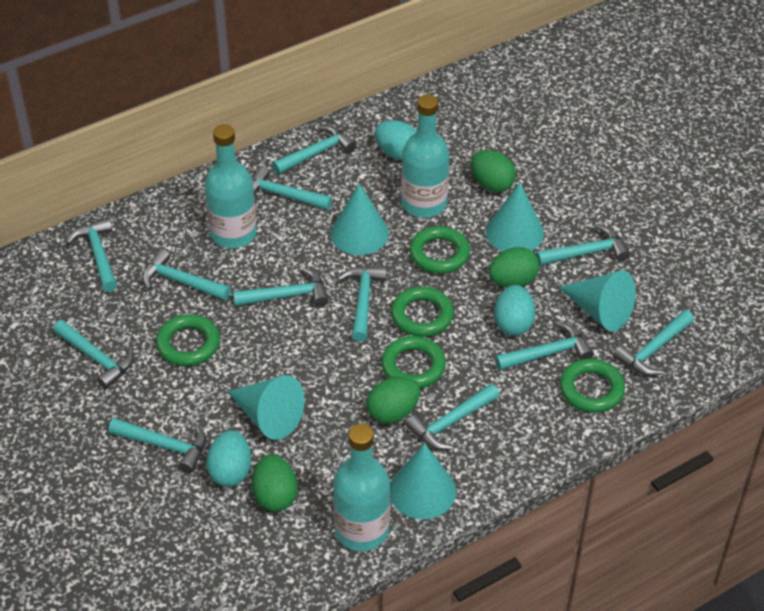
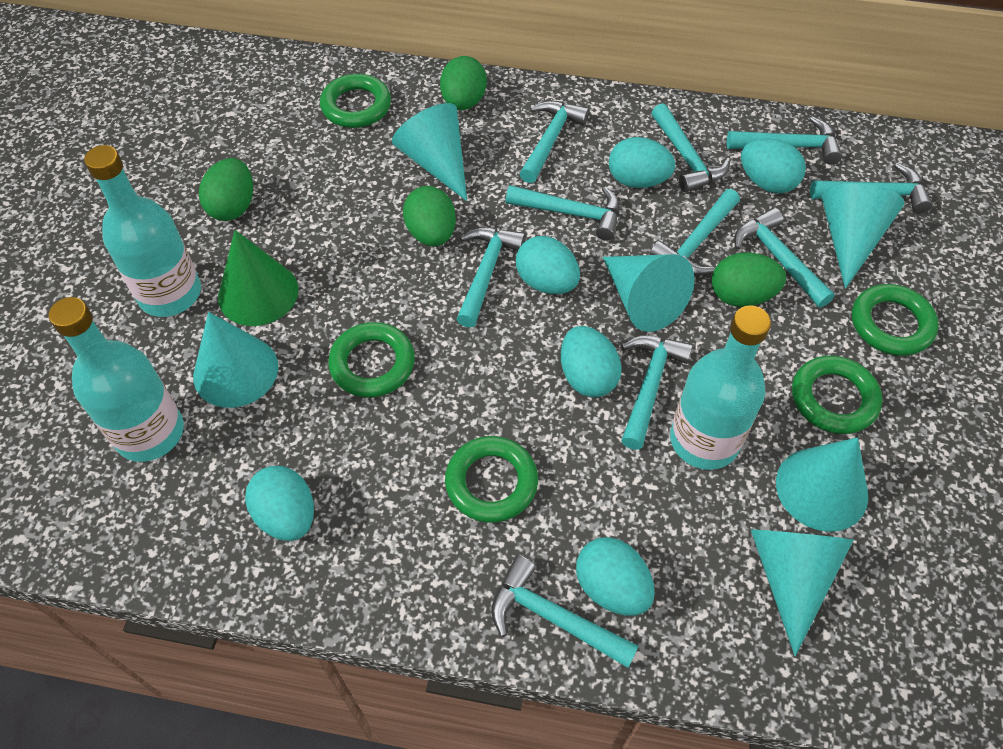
green cone: 0 -> 1
turquoise cone: 5 -> 6
turquoise egg: 3 -> 6
turquoise hammer: 12 -> 10

